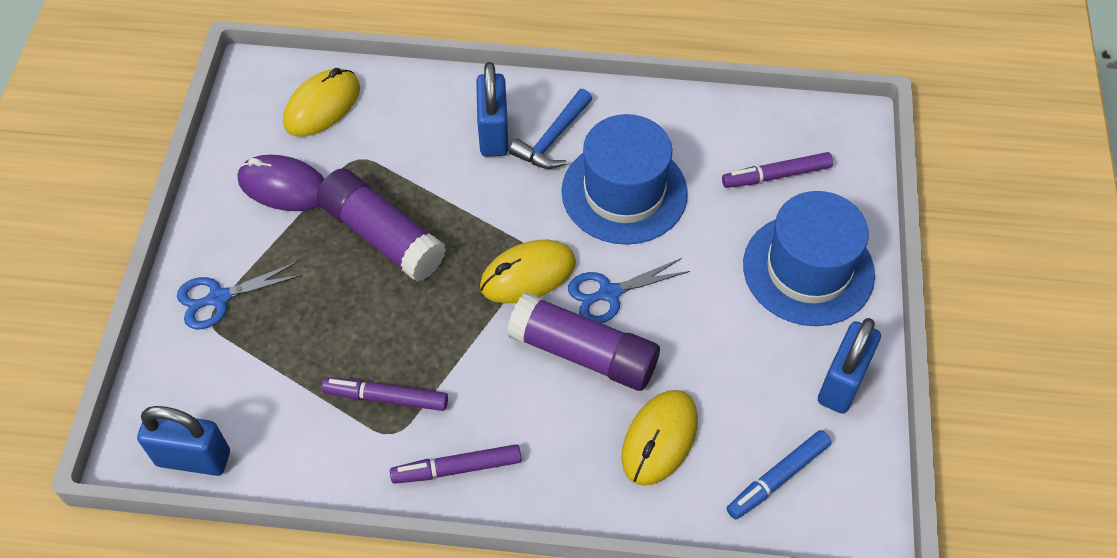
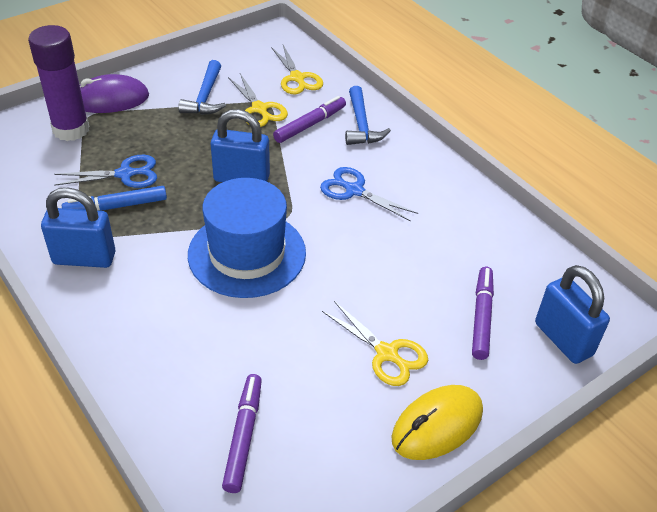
blue hammer: 1 -> 2
blue hat: 2 -> 1
purple glue stick: 2 -> 1
yellow mouse: 3 -> 1
yellow scissors: 0 -> 3

